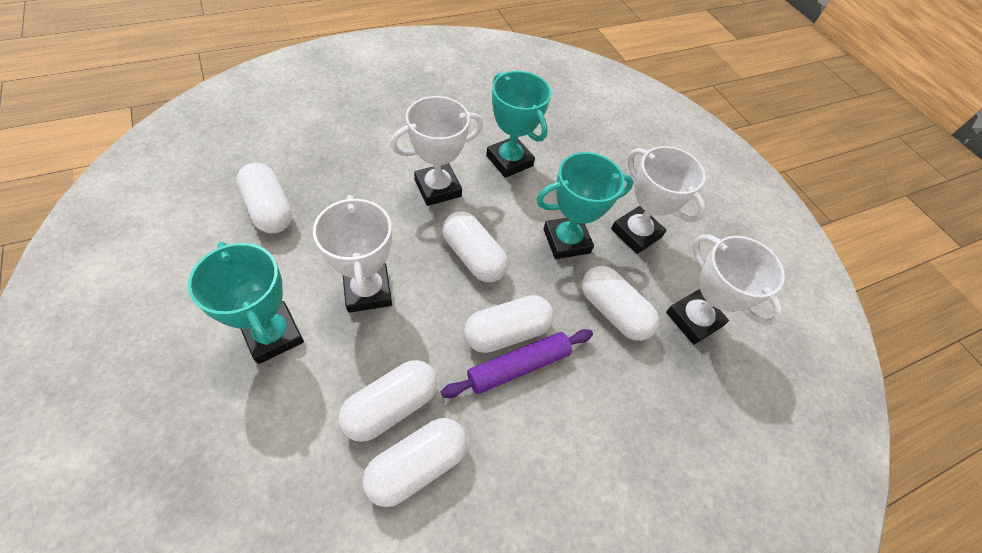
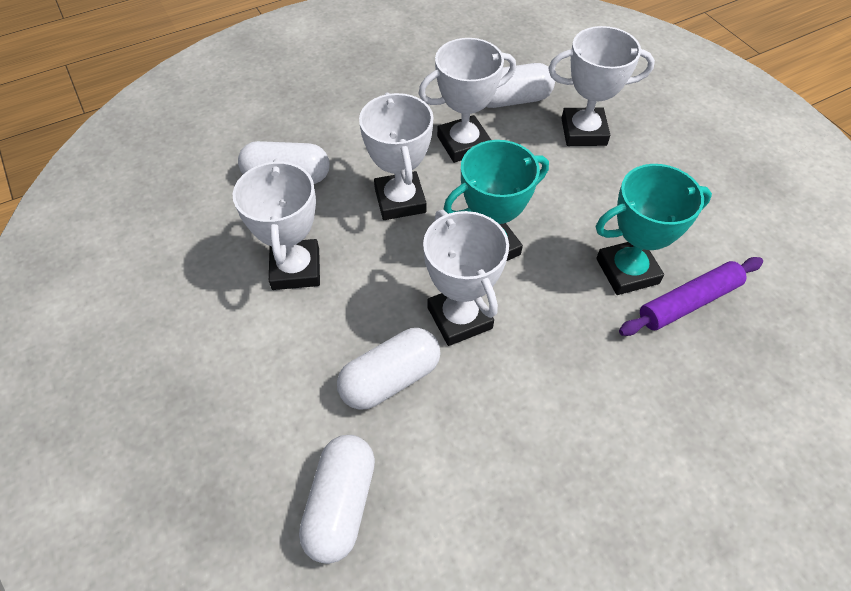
turquoise trophy: 3 -> 2
white capsule: 6 -> 4
white trophy: 4 -> 5

